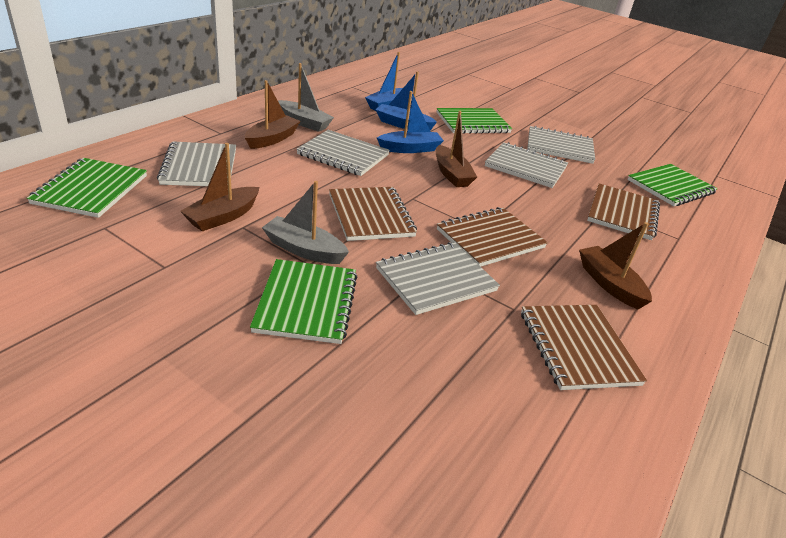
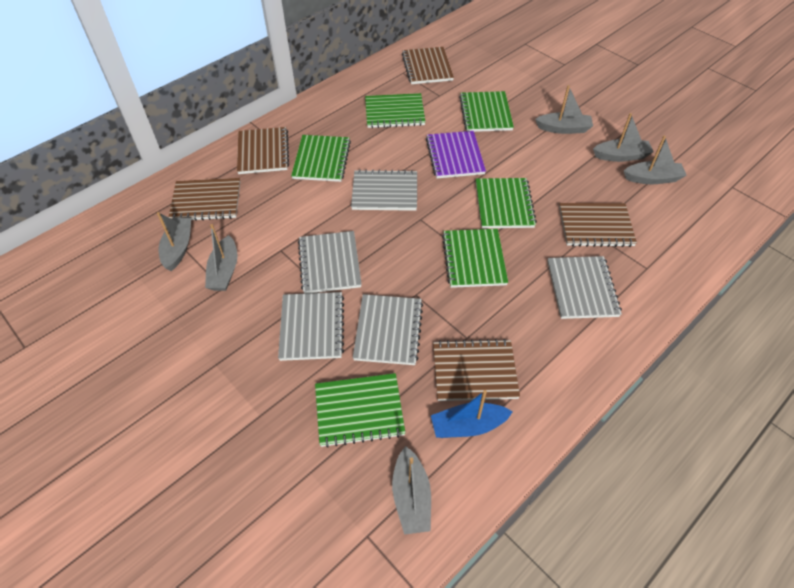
blue boat: 3 -> 1
brown boat: 4 -> 0
brown notebook: 4 -> 5
green notebook: 4 -> 6
grey boat: 2 -> 6
purple notebook: 0 -> 1

